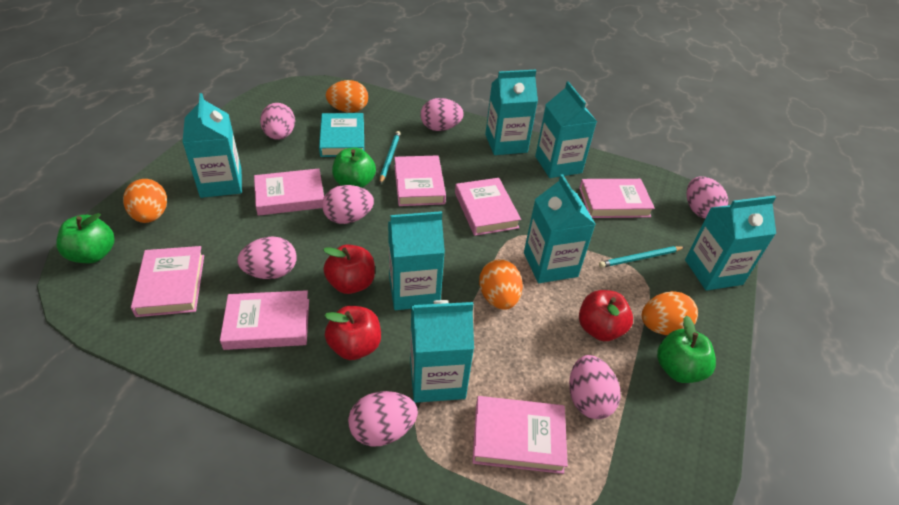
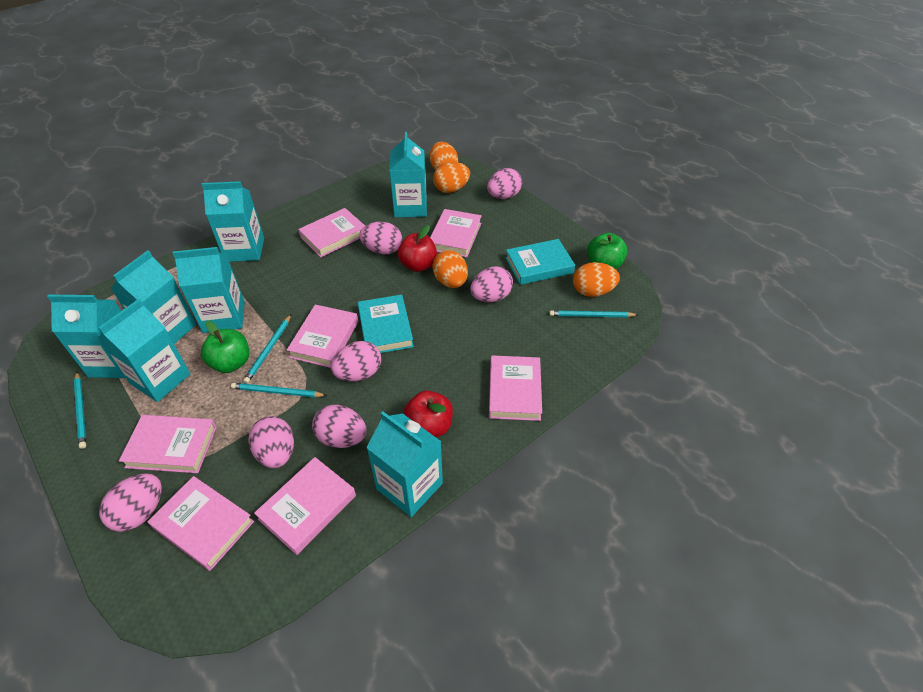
green apple: 3 -> 2
red apple: 3 -> 2
turquoise book: 1 -> 2
turquoise pencil: 2 -> 4

